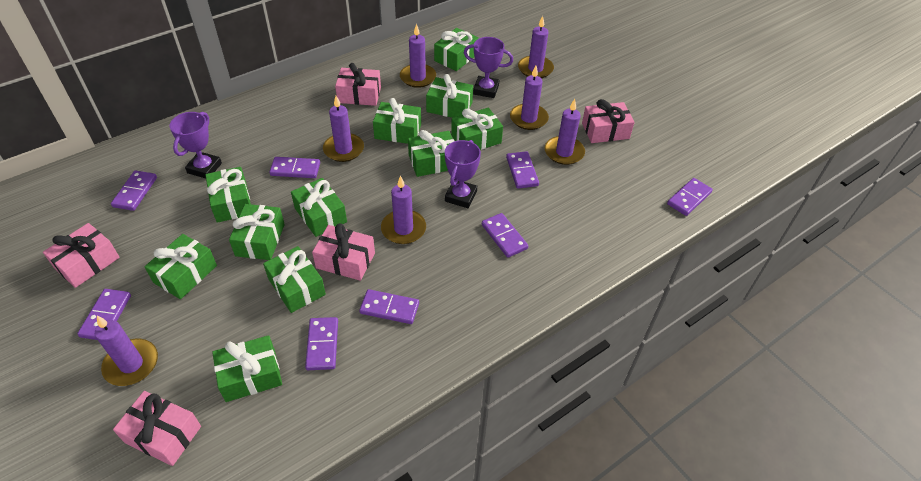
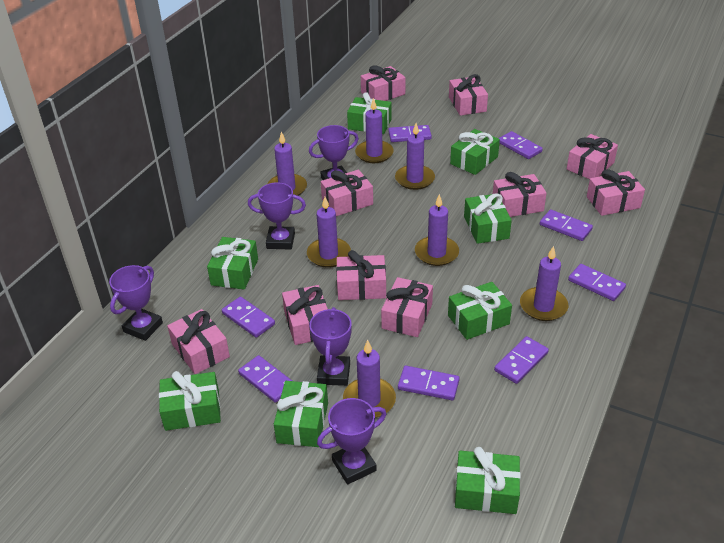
green gift: 11 -> 8
pink gift: 5 -> 10
purple trophy: 3 -> 5

